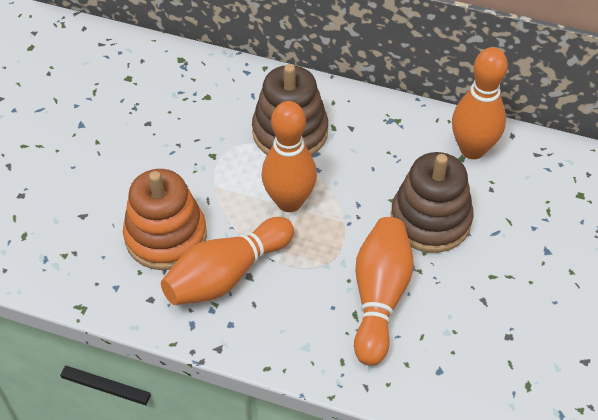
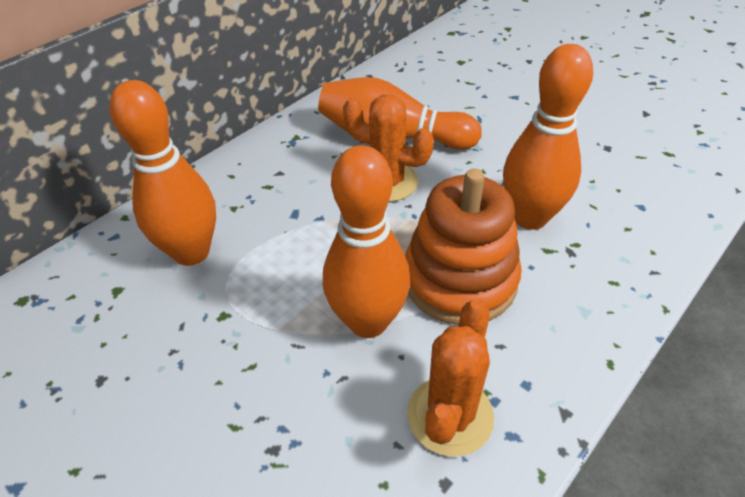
brown stacking toy: 2 -> 0
orange cactus: 0 -> 2

